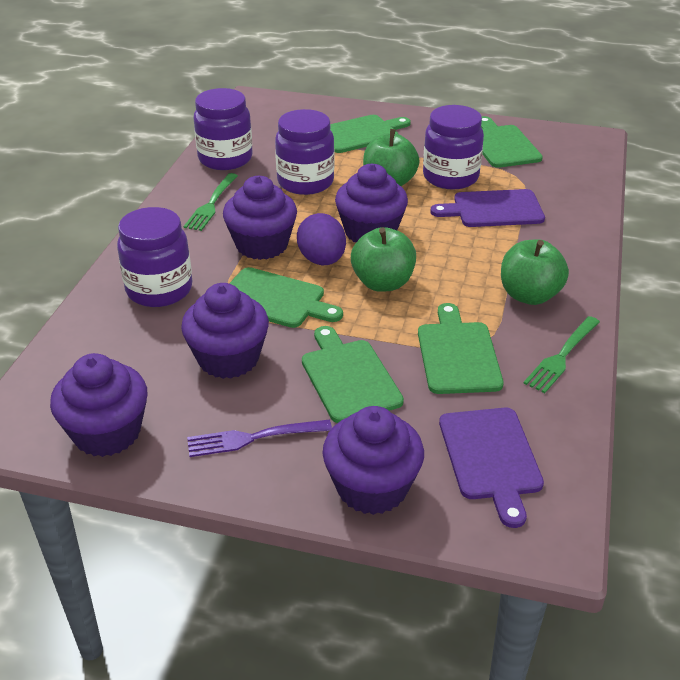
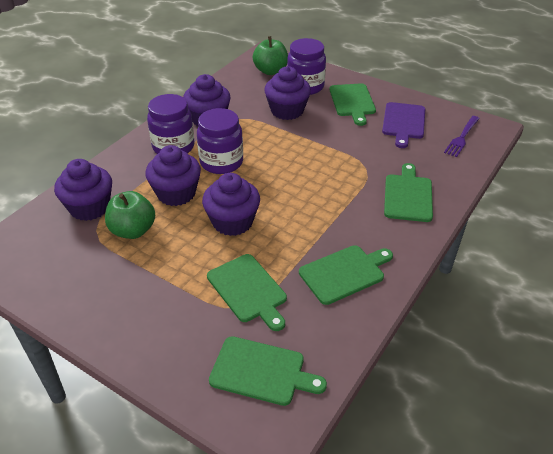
green apple: 3 -> 2
green fork: 2 -> 0
purple cutting board: 2 -> 1
purple egg: 1 -> 0
purple jar: 4 -> 3

